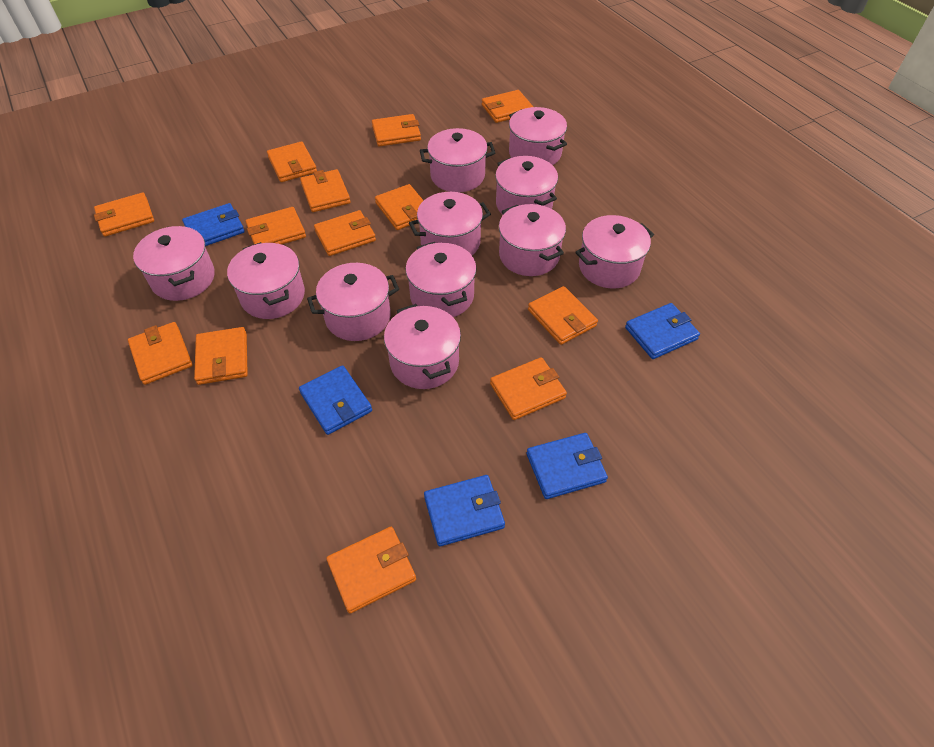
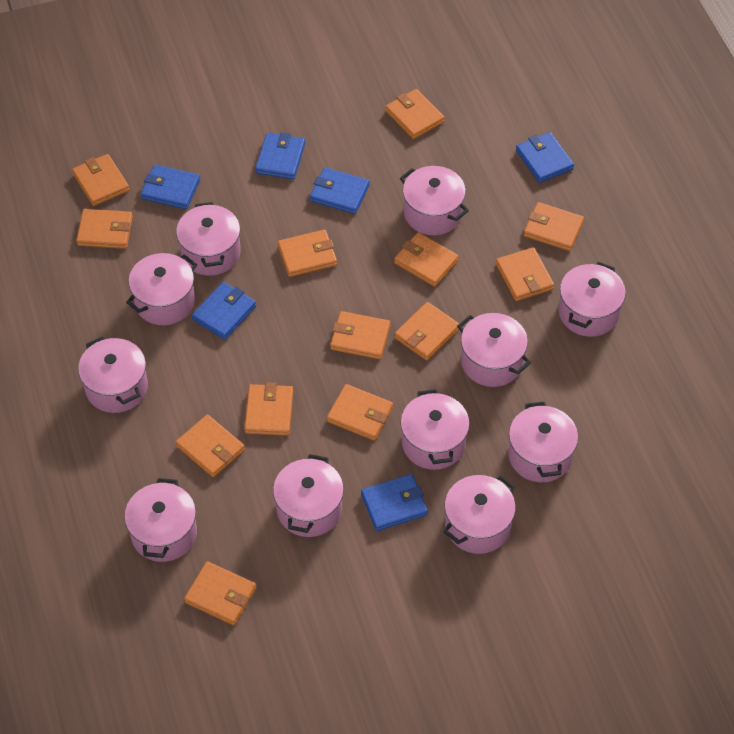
blue wallet: 5 -> 6

